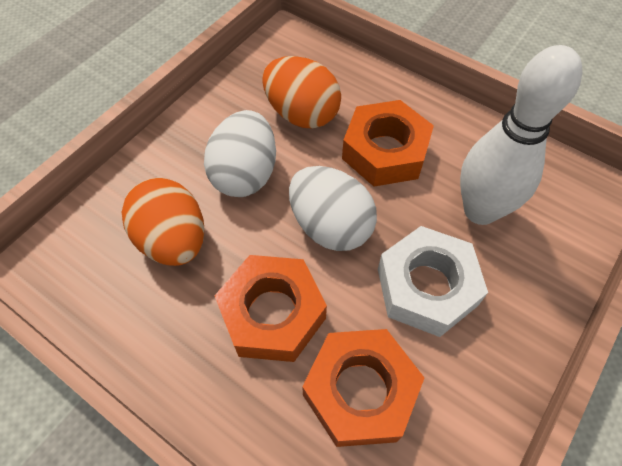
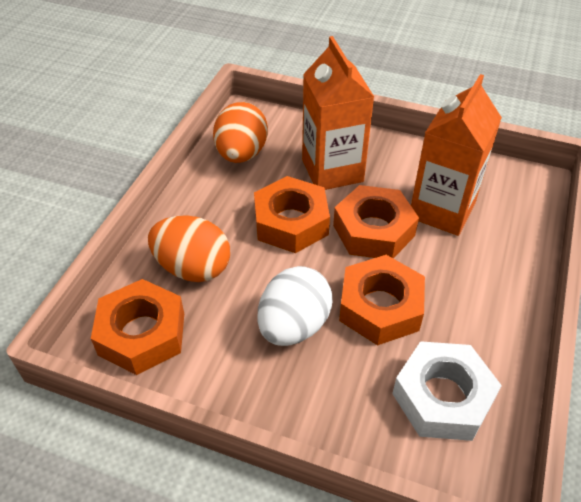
orange carton: 0 -> 2
orange nut: 3 -> 4
white bowling pin: 1 -> 0
white egg: 2 -> 1

